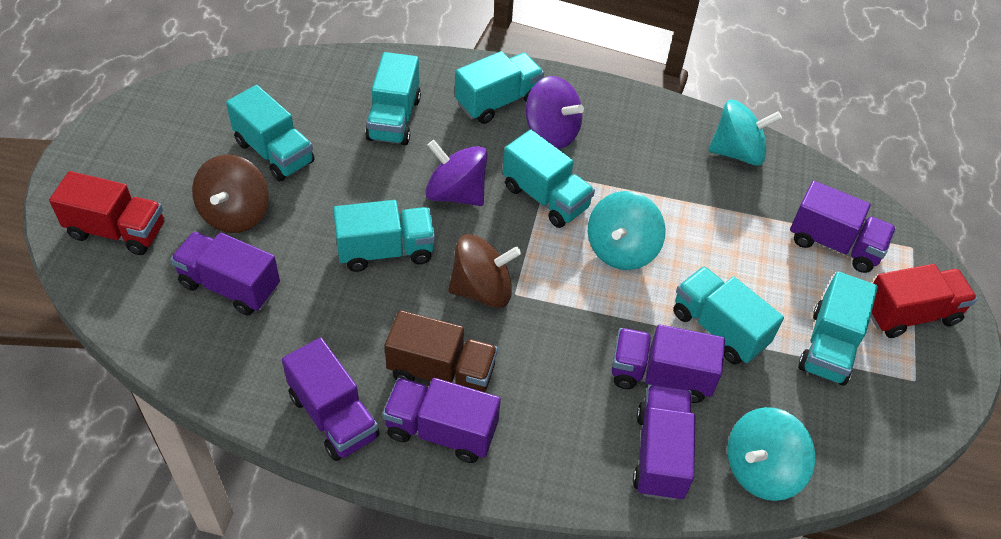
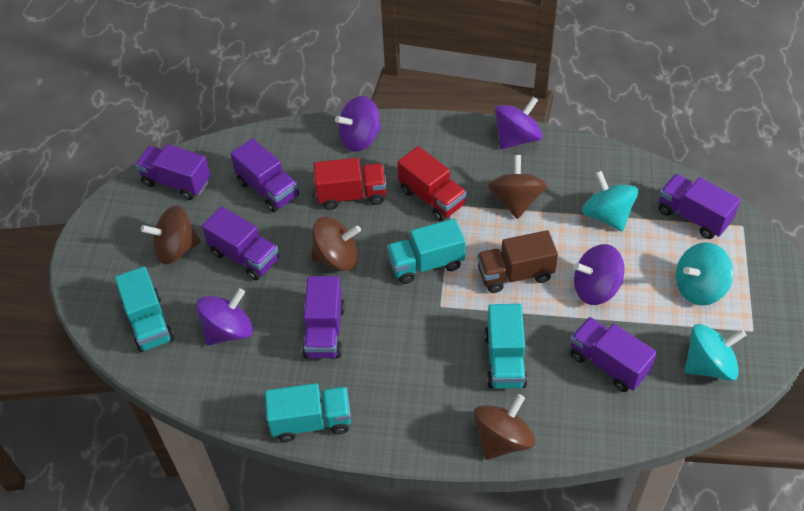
brown spinning top: 2 -> 4
purple spinning top: 2 -> 4
turquoise truck: 7 -> 4

